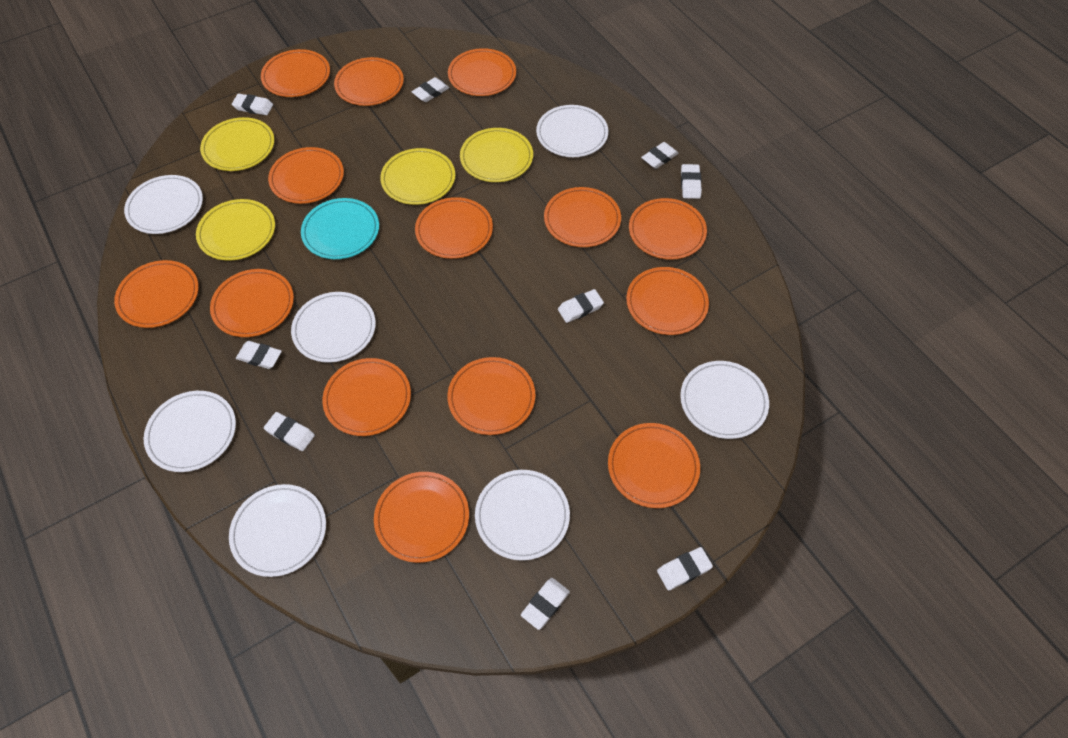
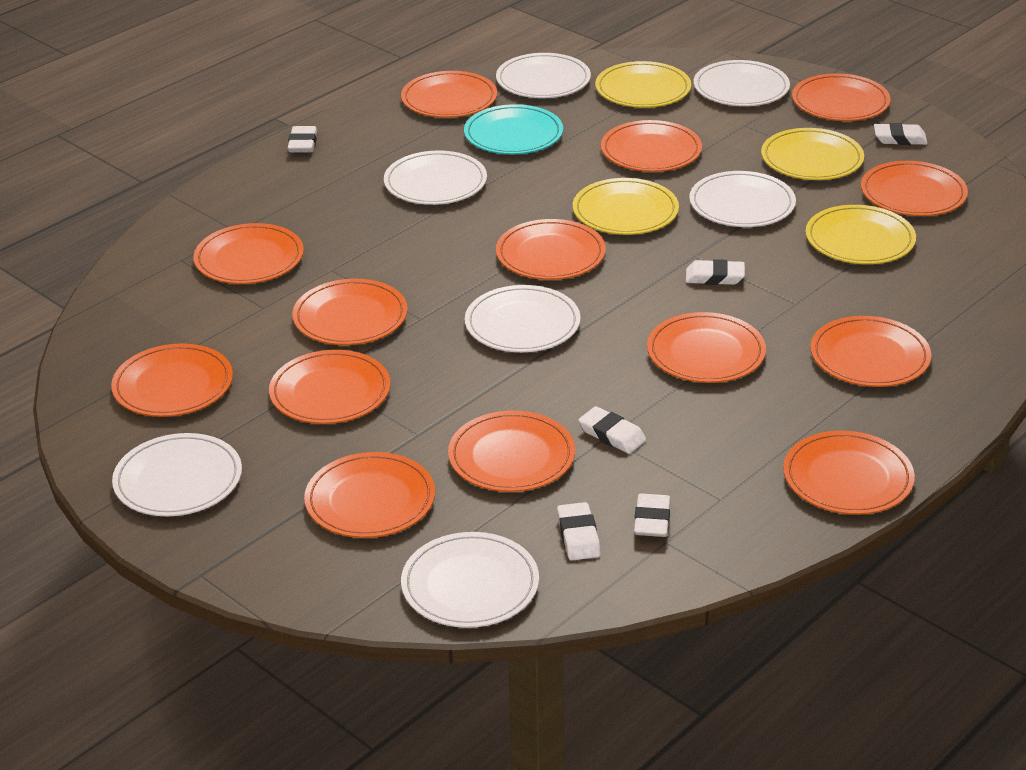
white eraser: 9 -> 6

